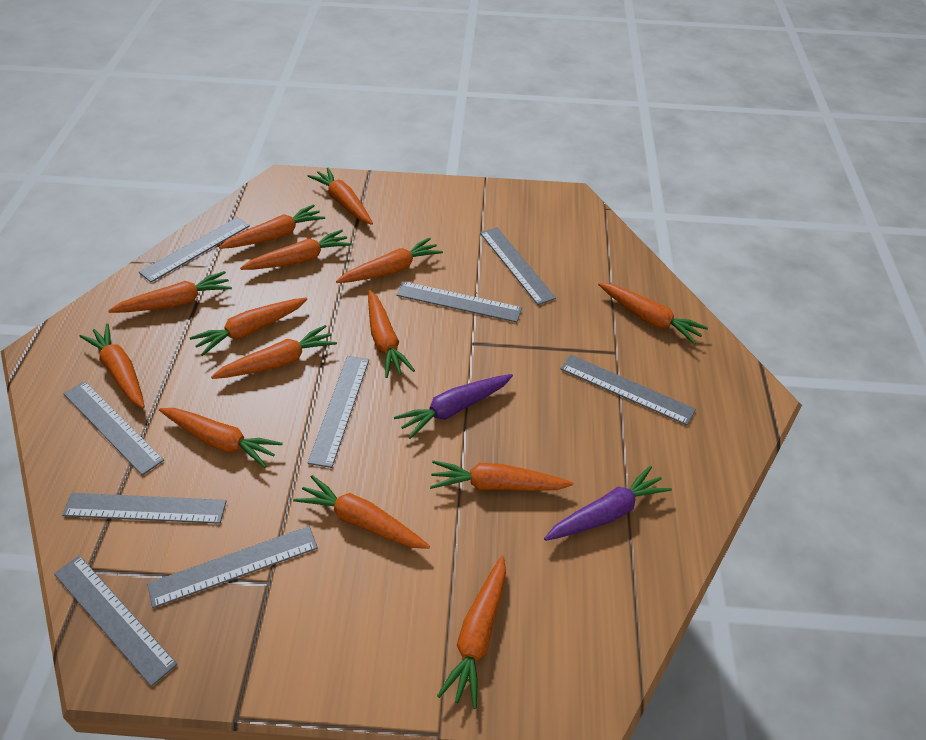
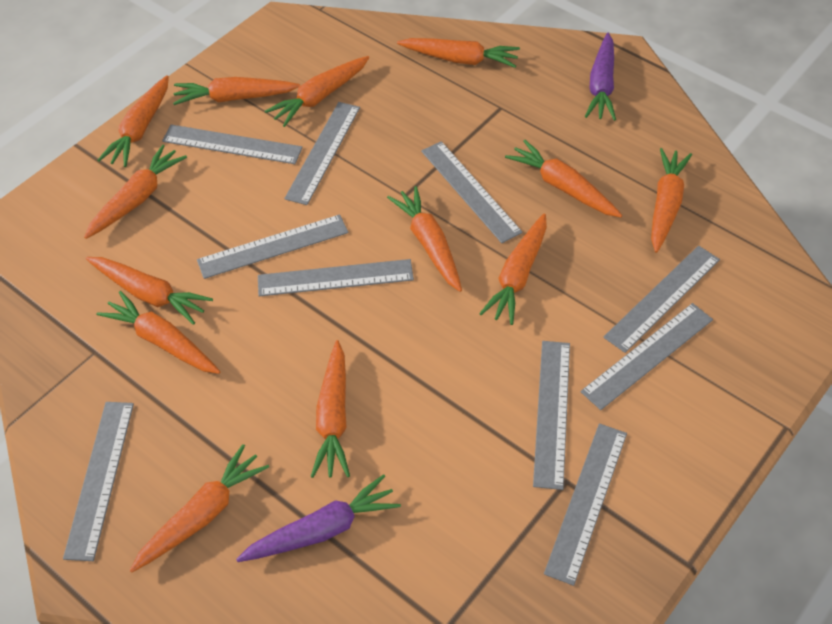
grey ruler: 9 -> 10
orange carrot: 14 -> 13

